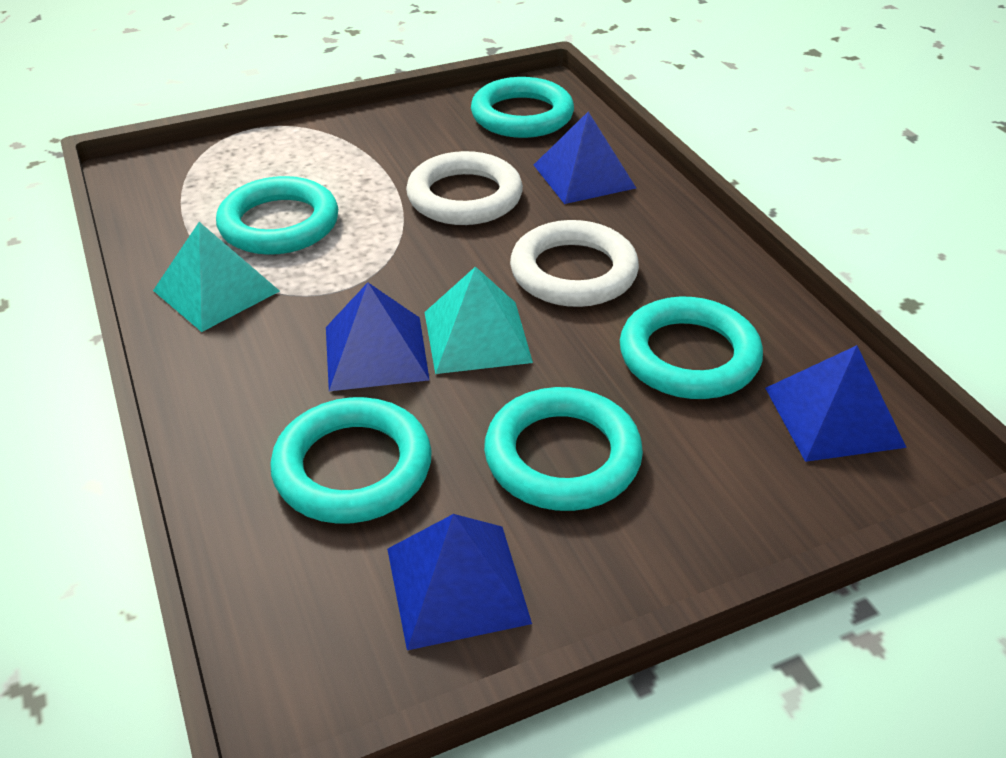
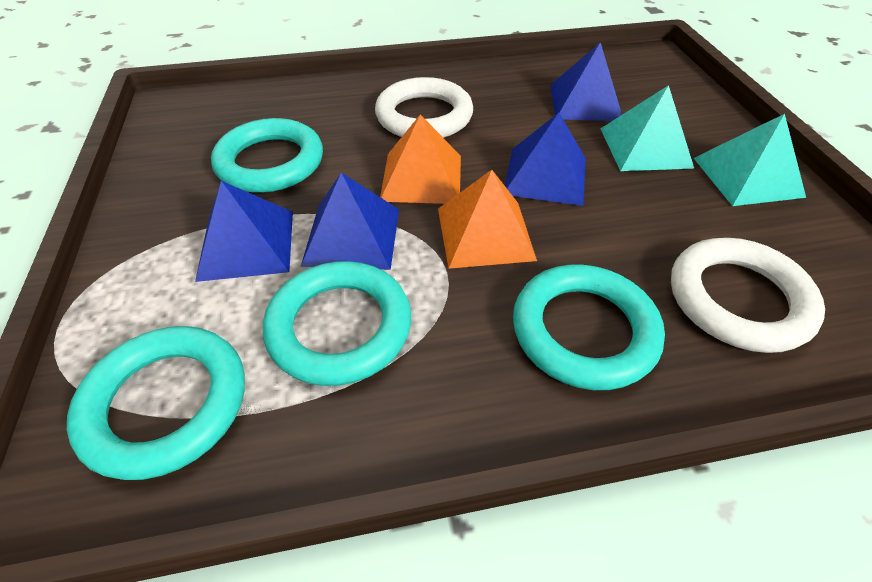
orange pyramid: 0 -> 2
turquoise ring: 5 -> 4

